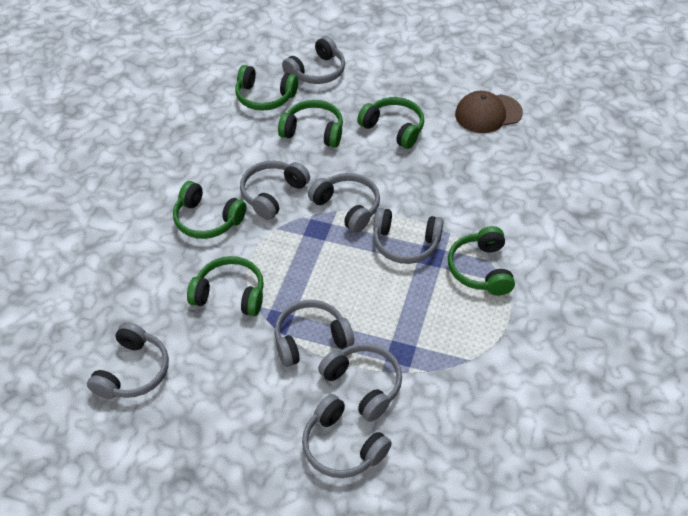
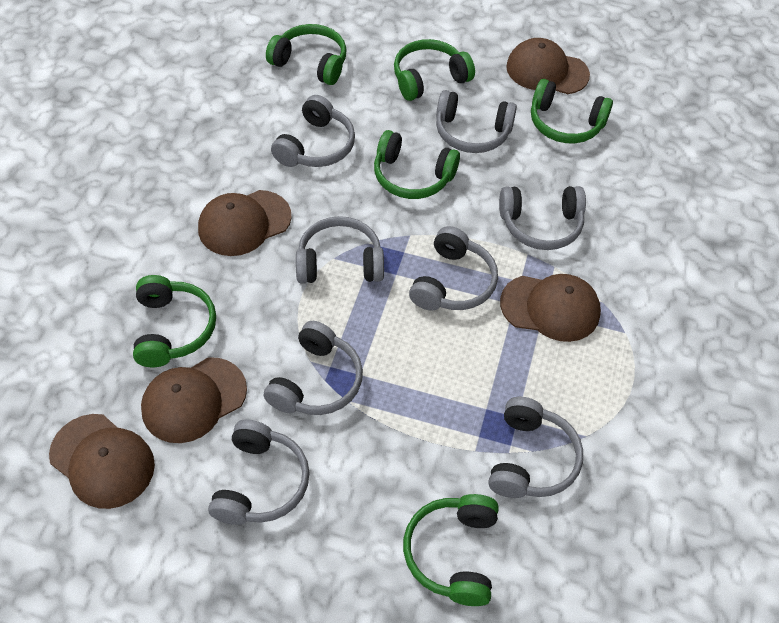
brown cap: 1 -> 5

